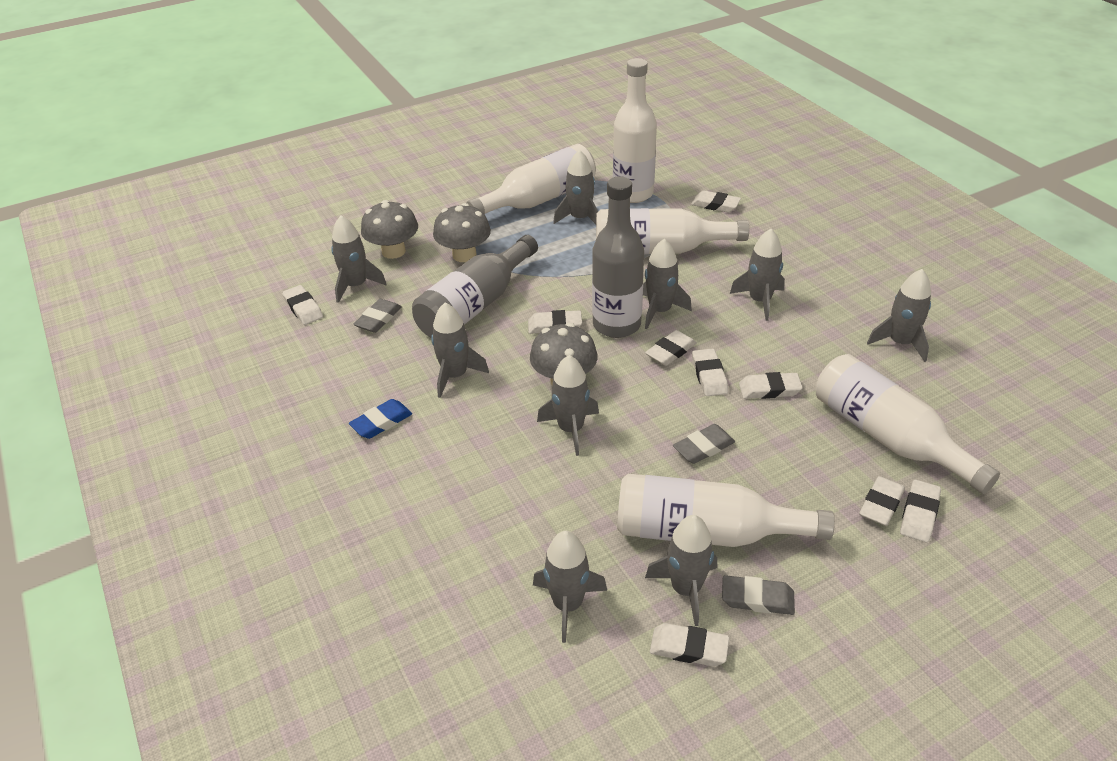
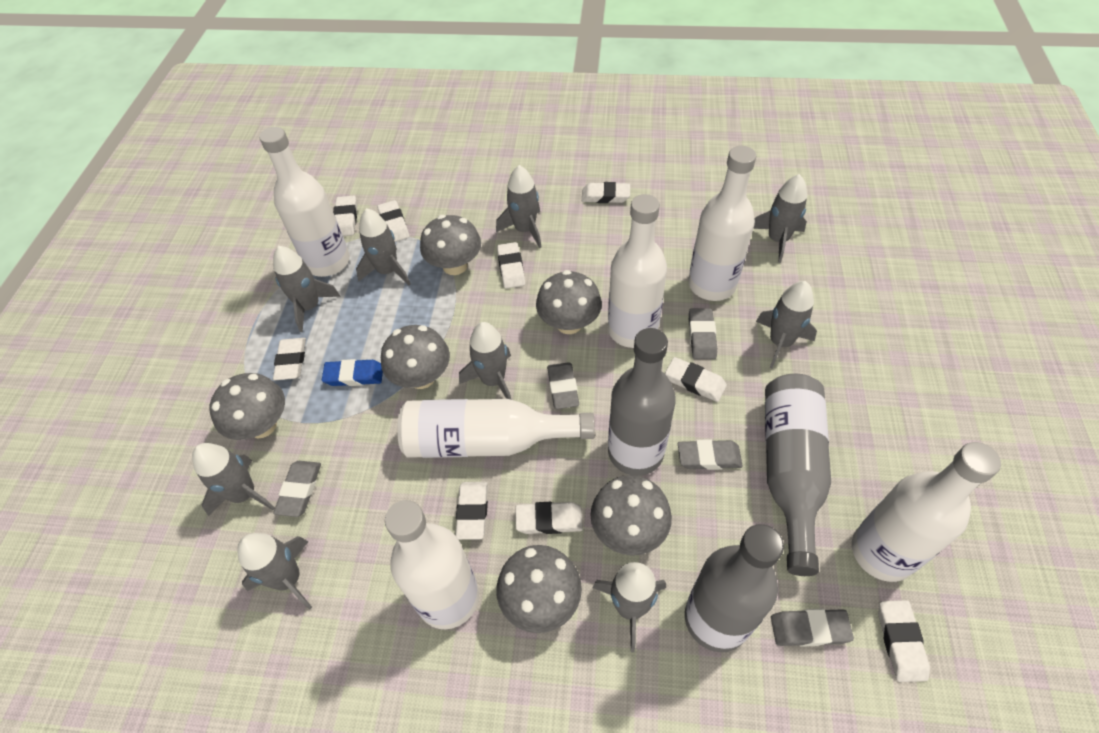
grey bottle: 2 -> 3
grey eraser: 3 -> 5
grey mushroom: 3 -> 6
white bottle: 5 -> 6

